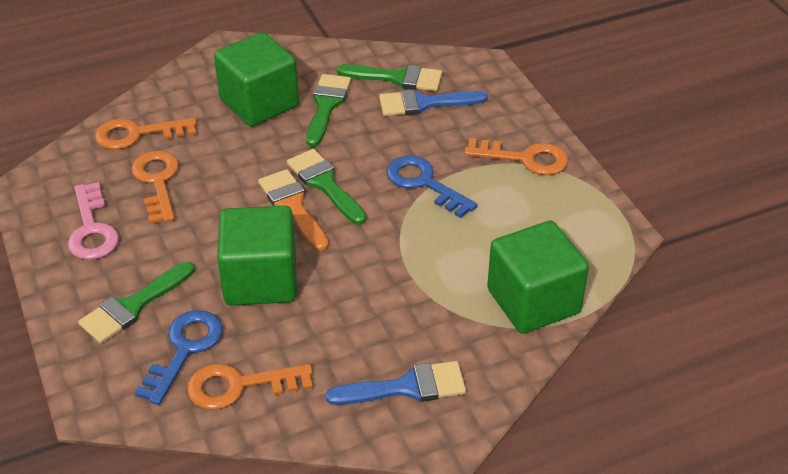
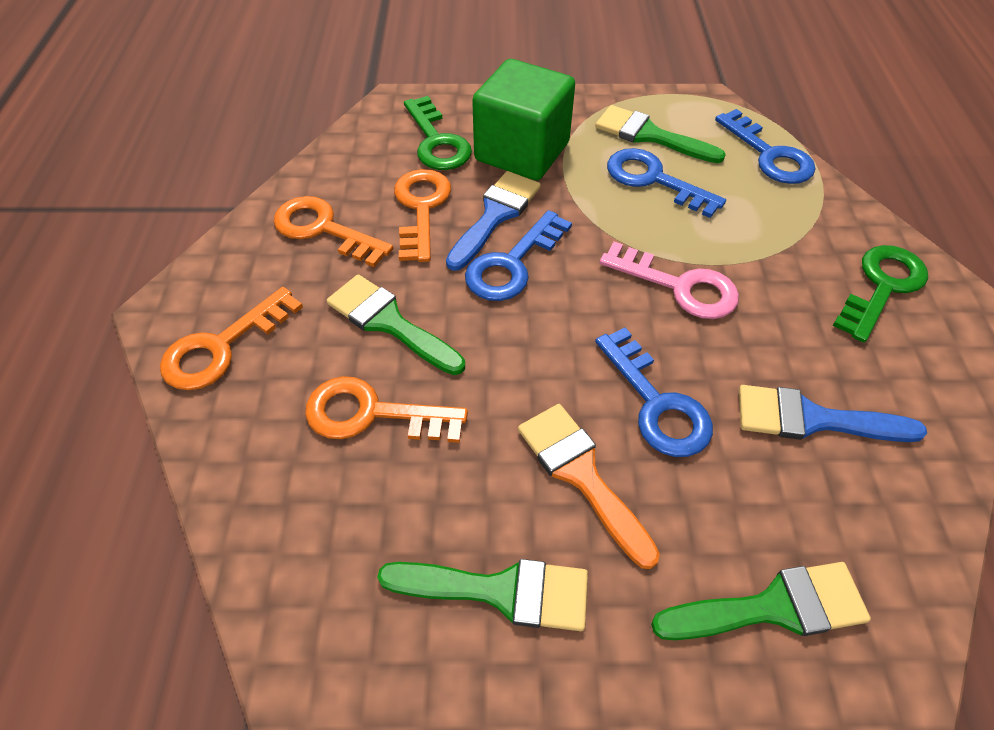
blue key: 2 -> 4
green cube: 3 -> 1
green key: 0 -> 2

